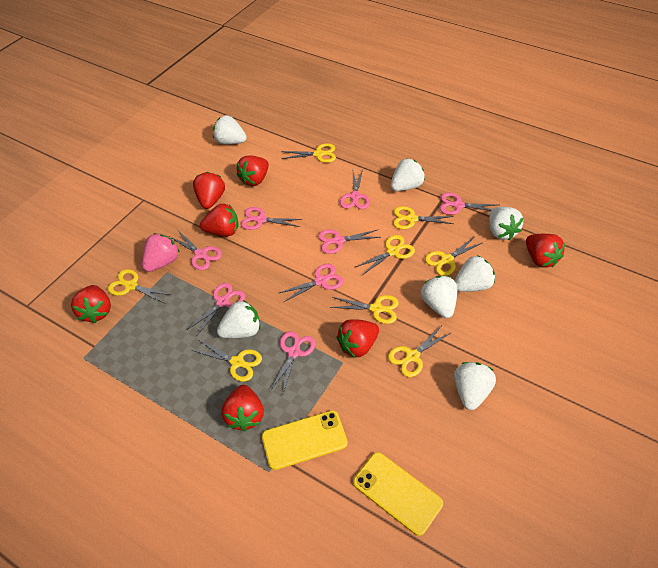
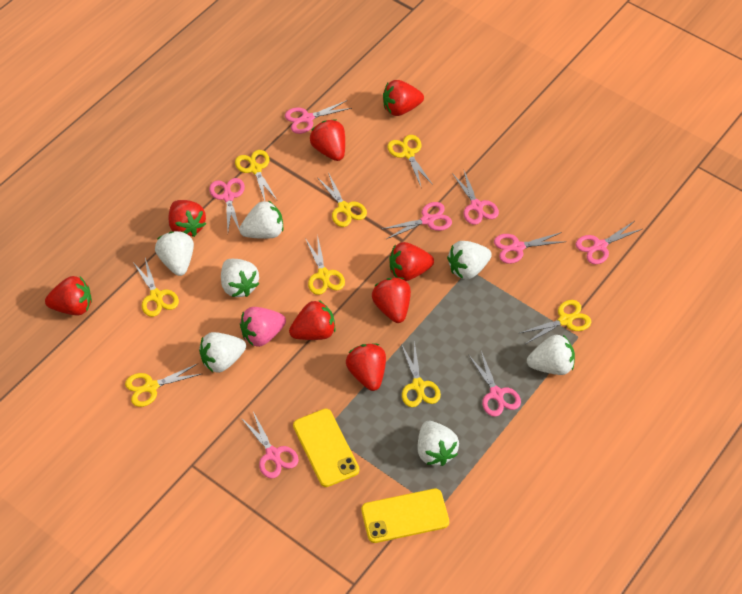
red strawberry: 7 -> 8

